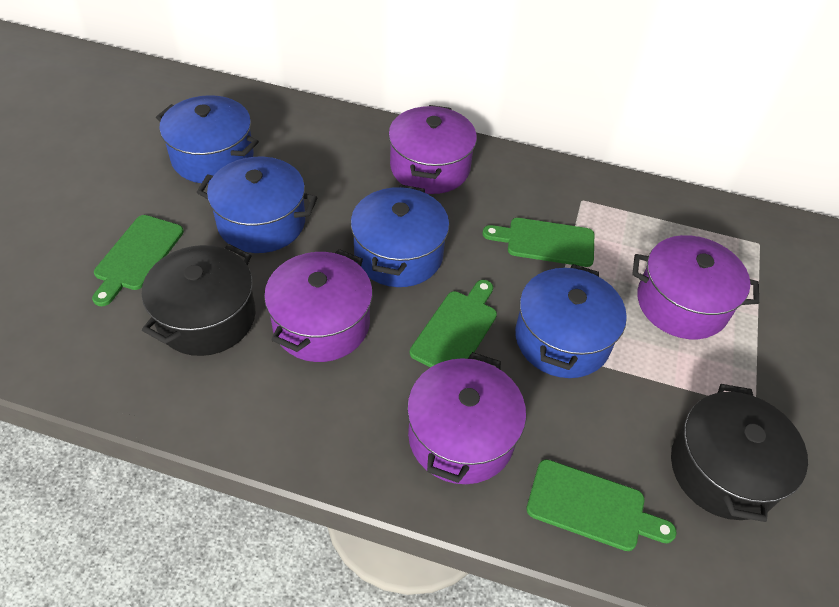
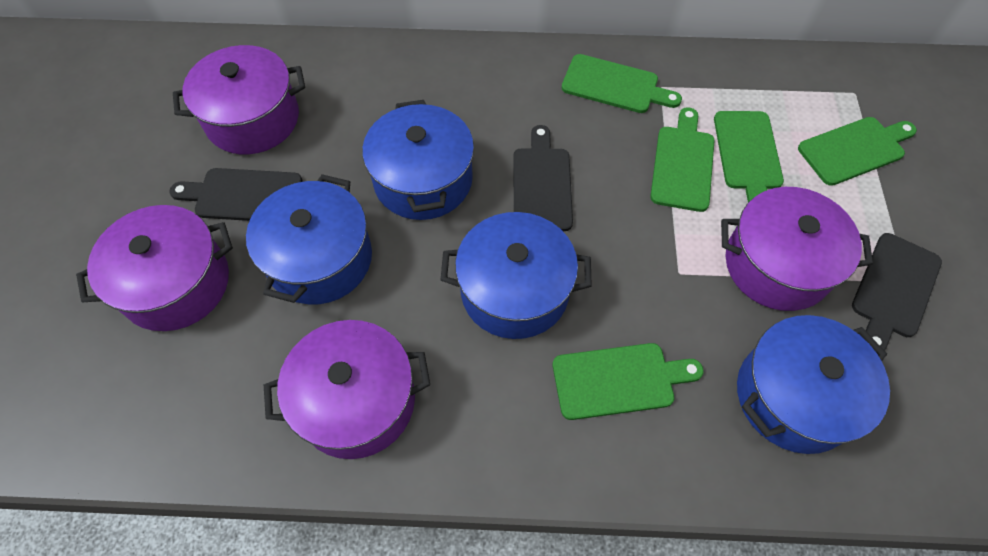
black cutting board: 0 -> 3
black pot: 2 -> 0
green cutting board: 4 -> 5

